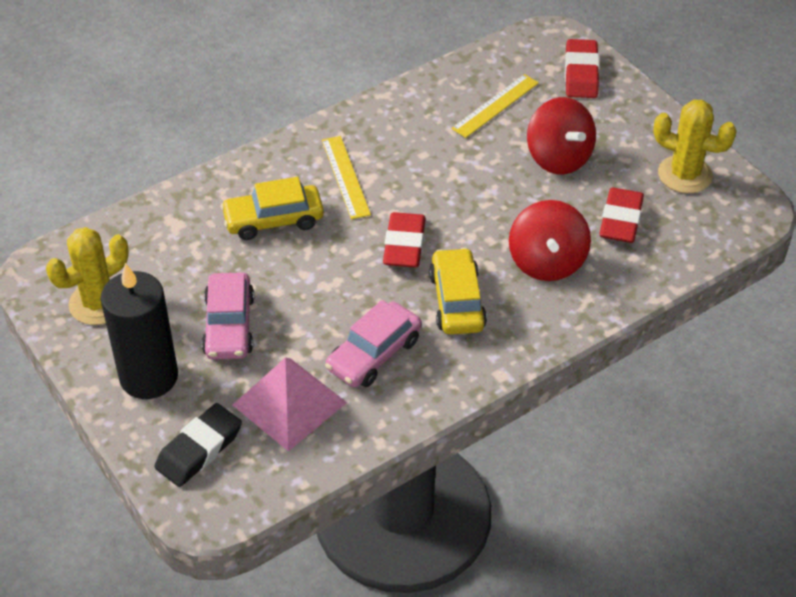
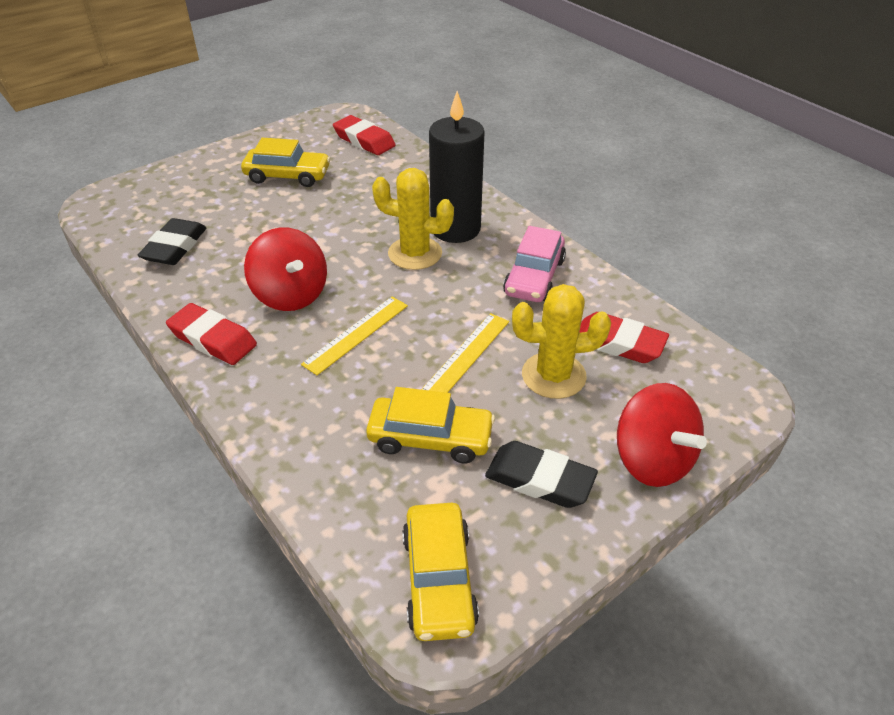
black eraser: 1 -> 2
pink car: 2 -> 1
pink pyramid: 1 -> 0
yellow car: 2 -> 3

